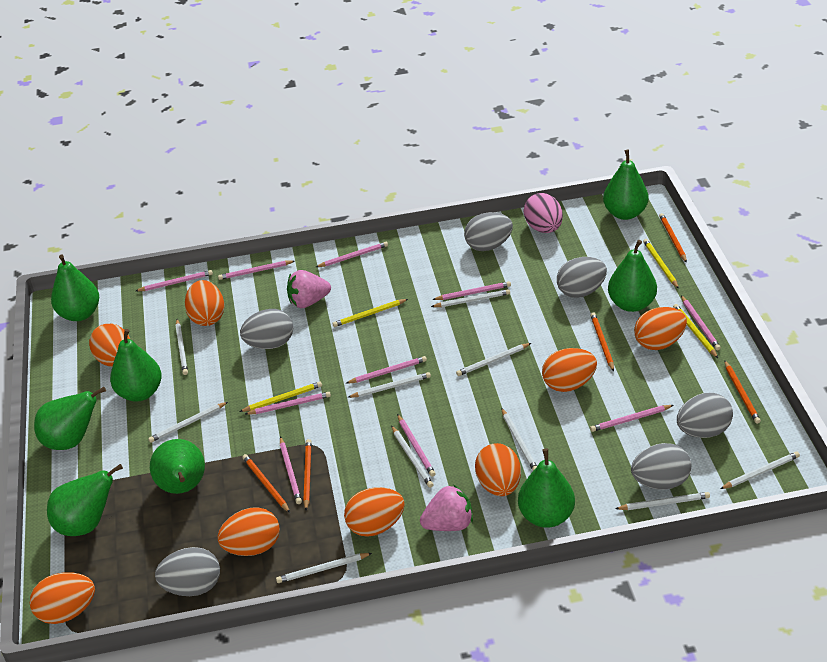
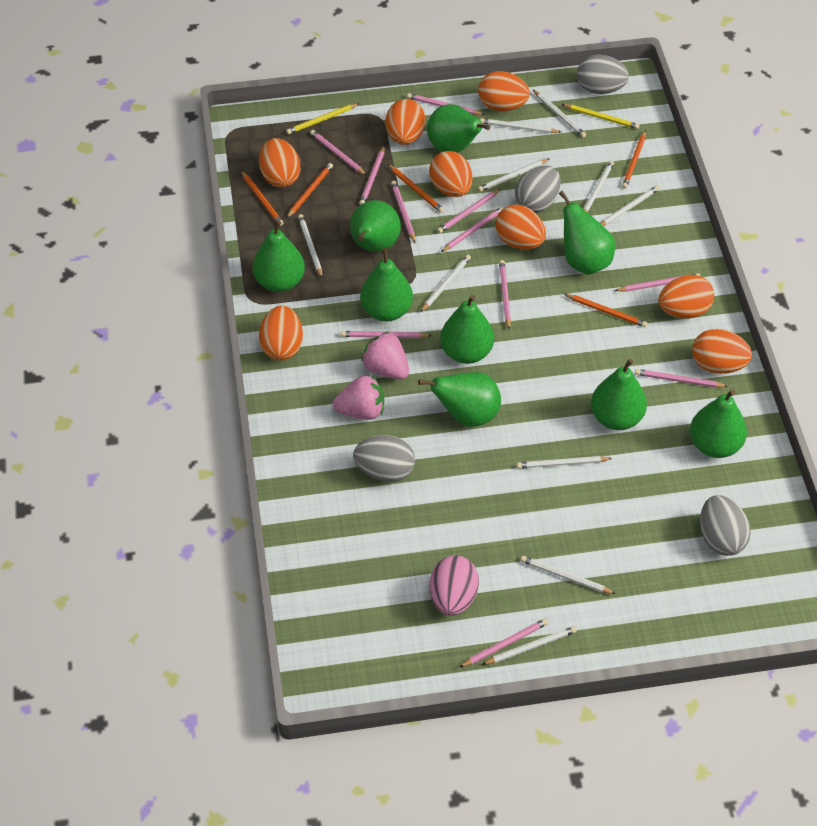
green pear: 8 -> 9
grey egg: 6 -> 4
pink pencil: 10 -> 11
yellow pencil: 4 -> 2

